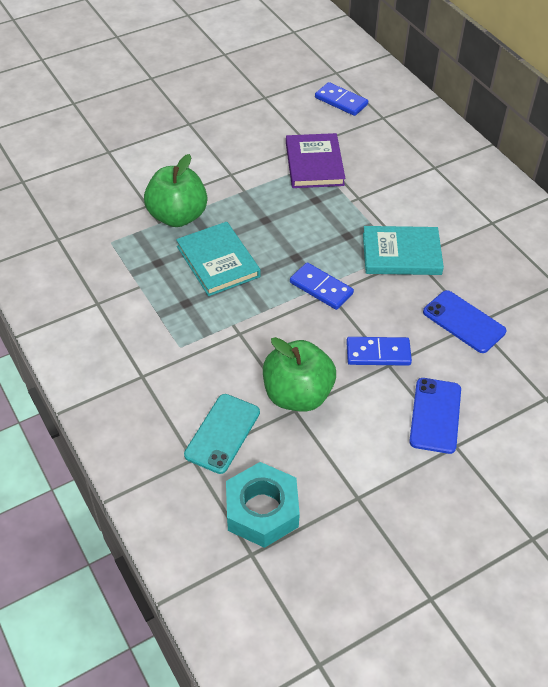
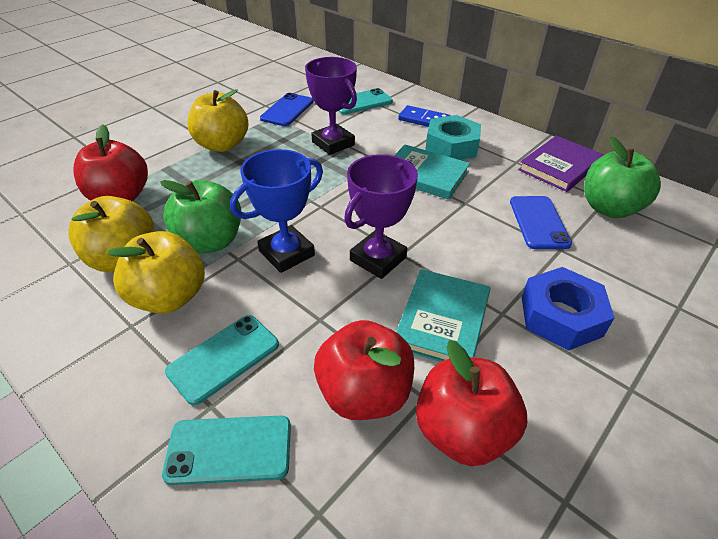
blue domino: 3 -> 1
blue nut: 0 -> 1
blue trophy: 0 -> 1
purple trophy: 0 -> 2
red apple: 0 -> 3
turquoise phone: 1 -> 3
yellow apple: 0 -> 3

